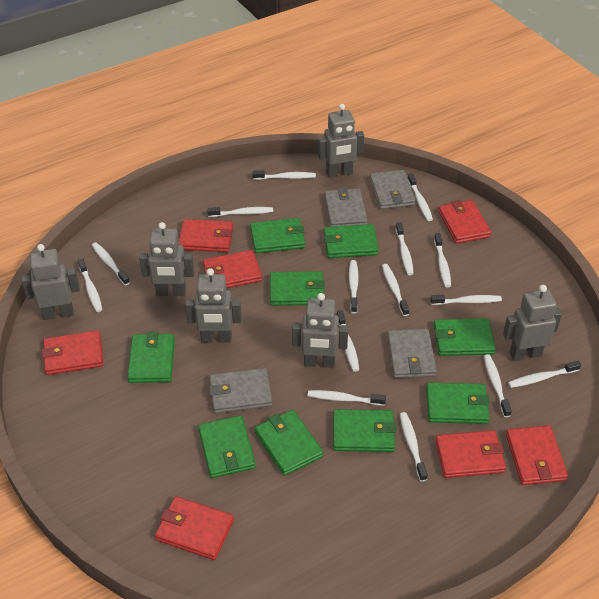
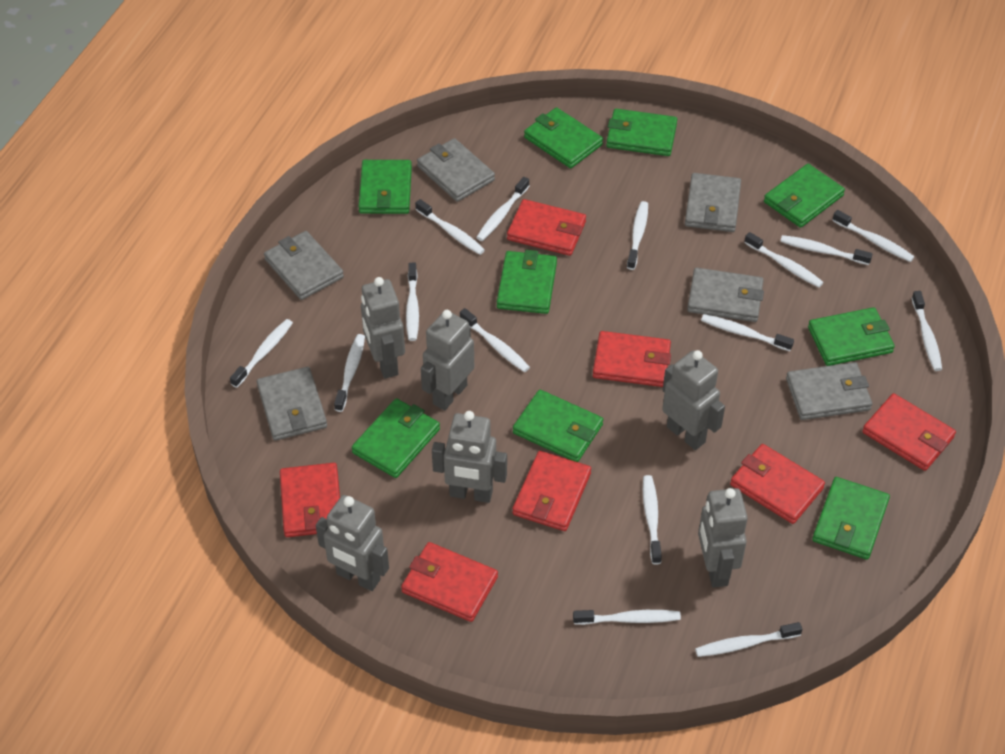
grey wallet: 4 -> 6

